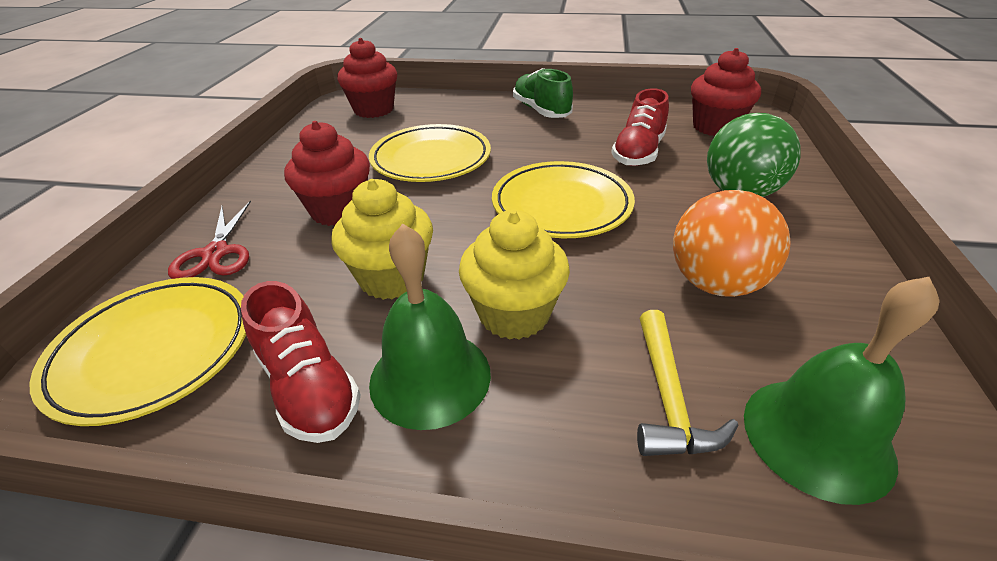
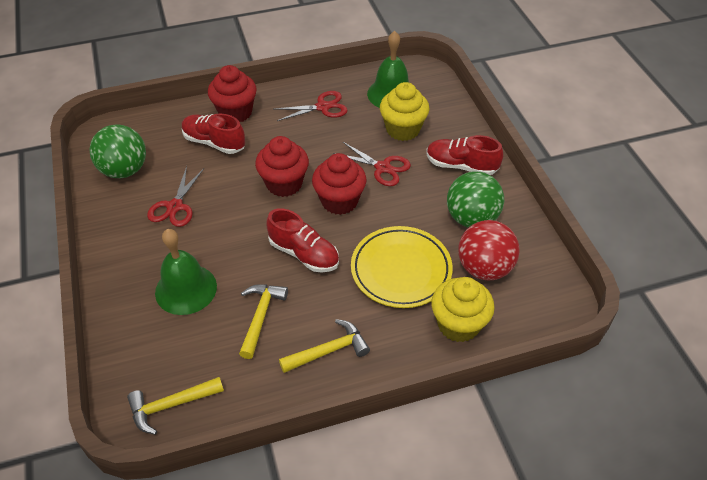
green ball: 1 -> 2
green shoe: 1 -> 0
orange ball: 1 -> 0
red ball: 0 -> 1
red scissors: 1 -> 3
red shoe: 2 -> 3
yellow hammer: 1 -> 3
yellow plate: 3 -> 1

